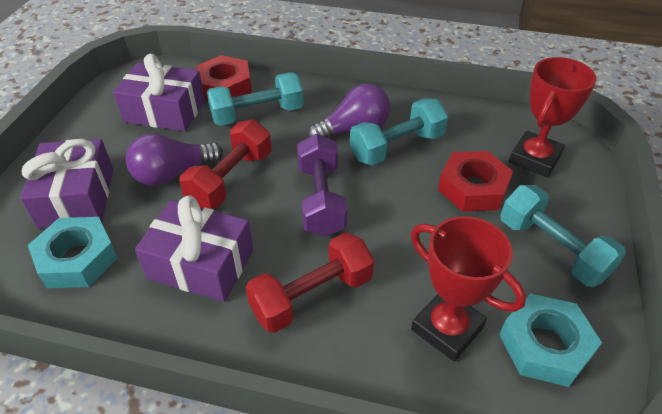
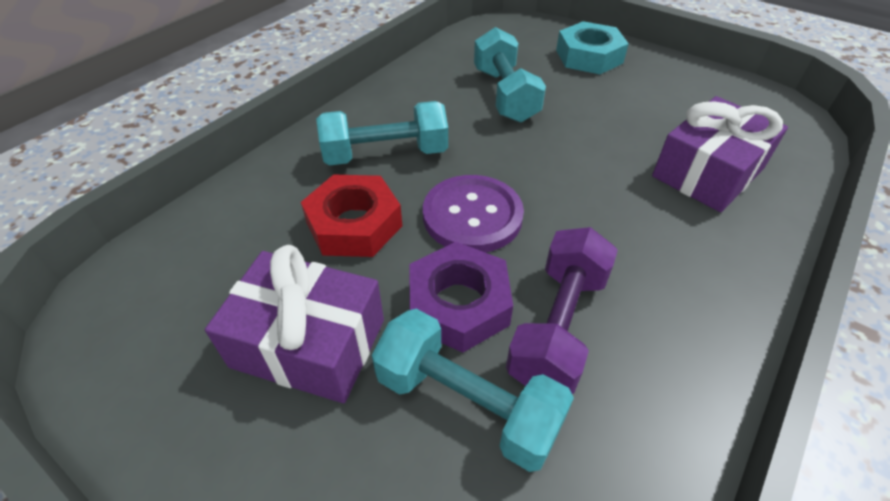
purple button: 0 -> 1
purple gift: 3 -> 2
purple light bulb: 2 -> 0
purple nut: 0 -> 1
red dumbbell: 2 -> 0
red nut: 2 -> 1
red trophy: 2 -> 0
turquoise nut: 2 -> 1

